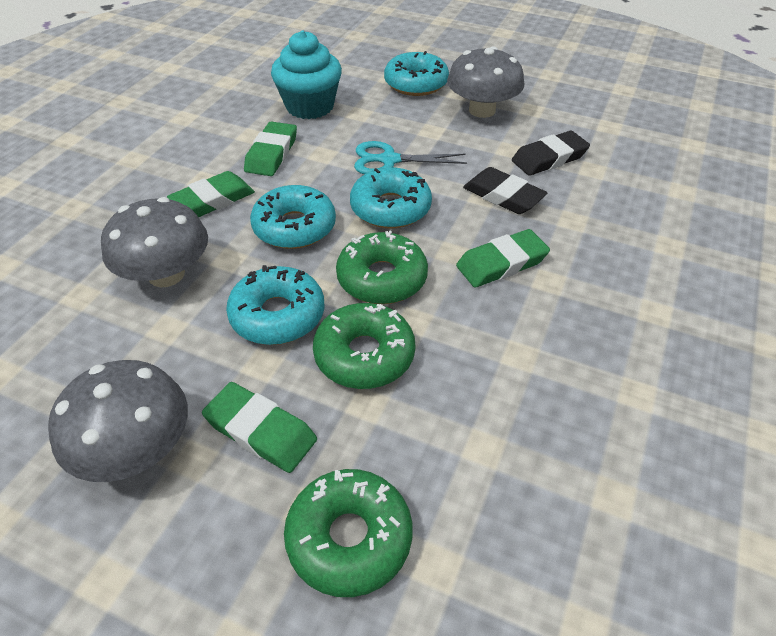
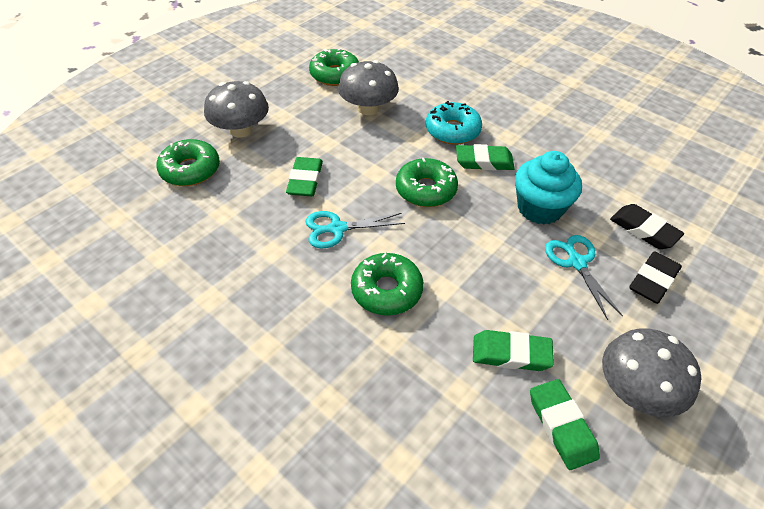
green donut: 3 -> 4
turquoise donut: 4 -> 1
turquoise scissors: 1 -> 2

